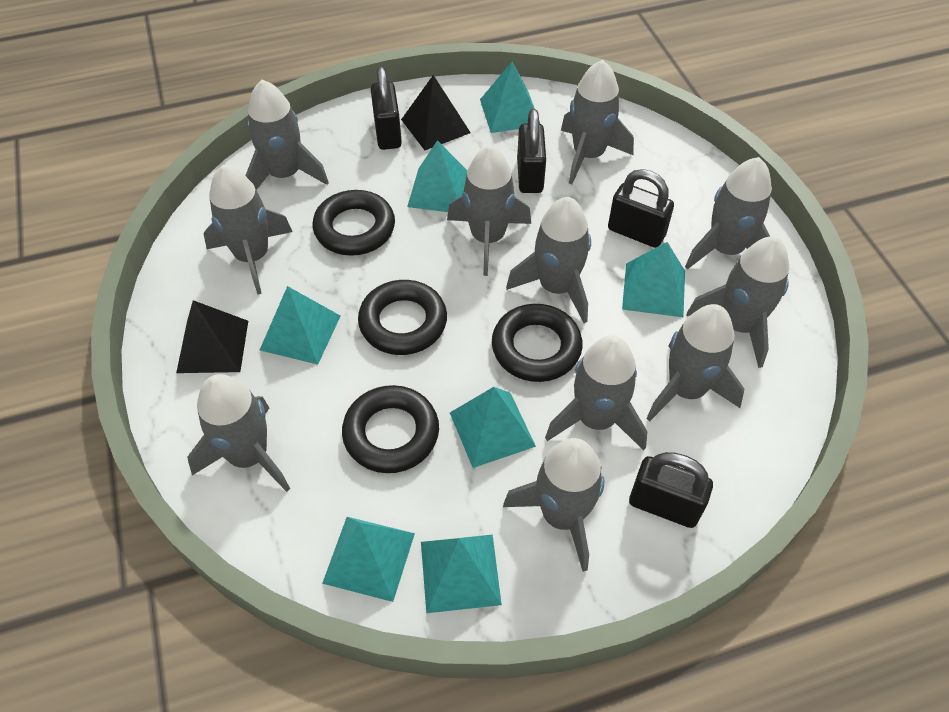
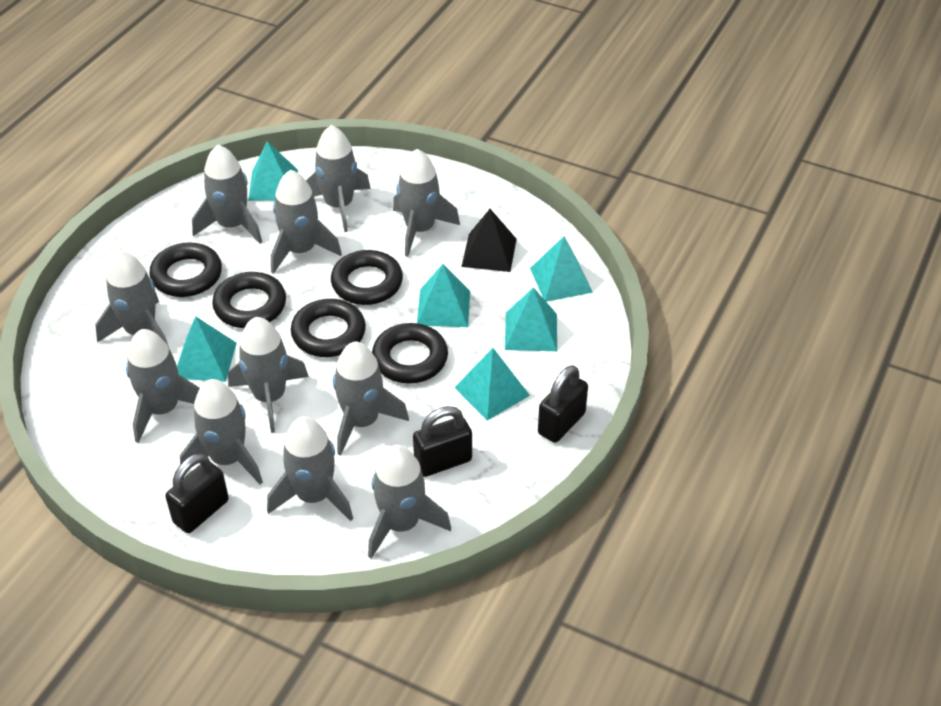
black padlock: 4 -> 3
black pyramid: 2 -> 1
black ring: 4 -> 5
turquoise pyramid: 7 -> 6

